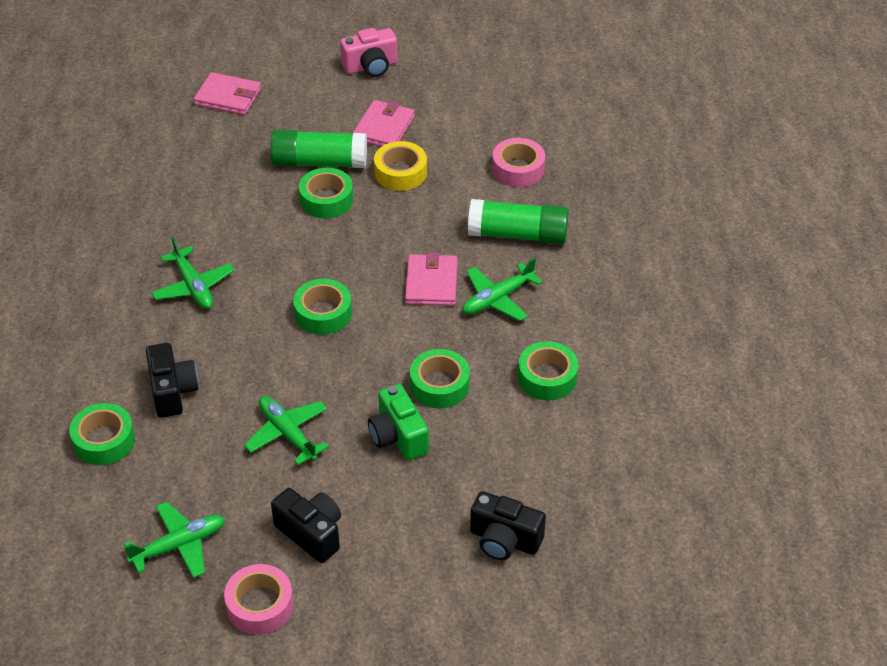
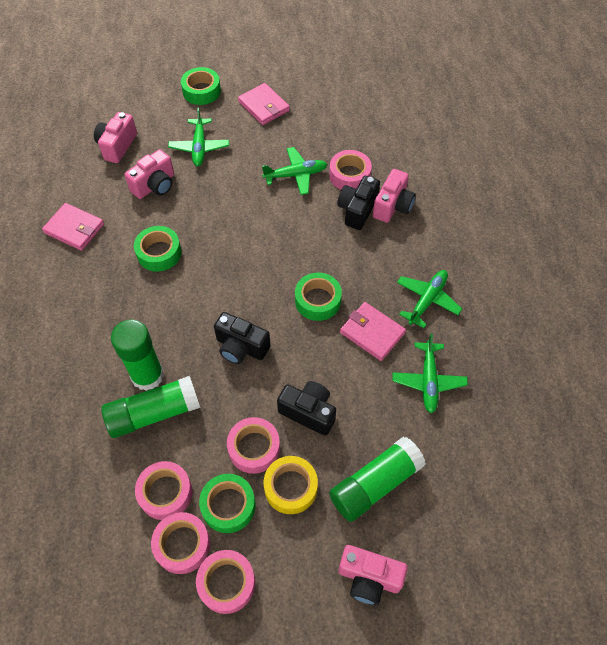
green camera: 1 -> 0
green glue stick: 2 -> 3
green tape: 5 -> 4
pink camera: 1 -> 4
pink tape: 2 -> 5

